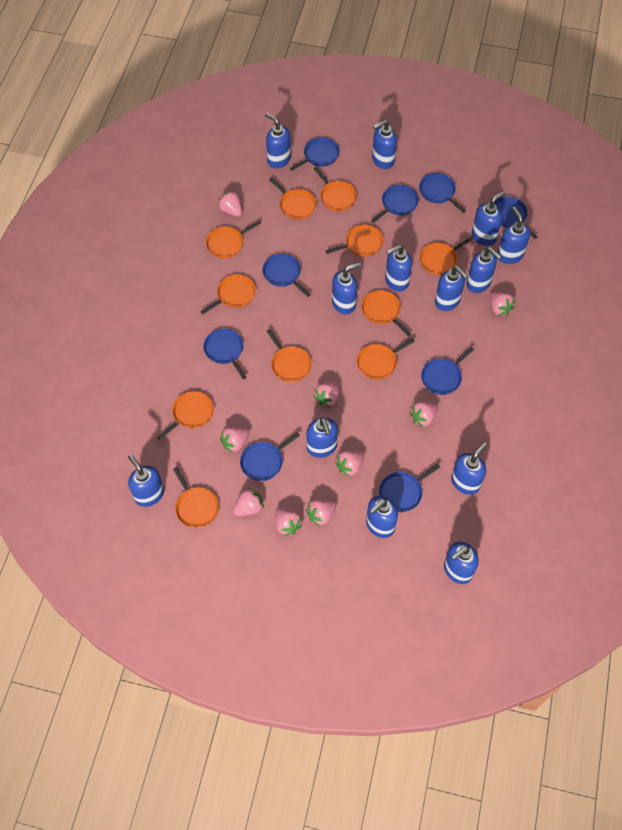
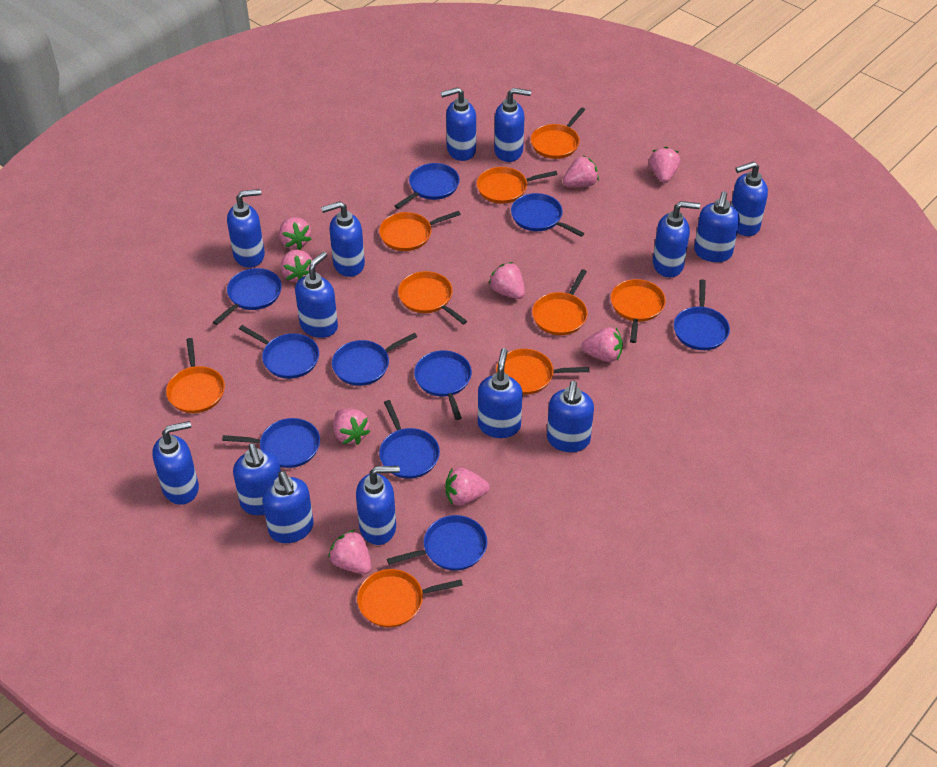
blue pan: 9 -> 10
blue soap dispenser: 13 -> 14
orange pan: 11 -> 9

